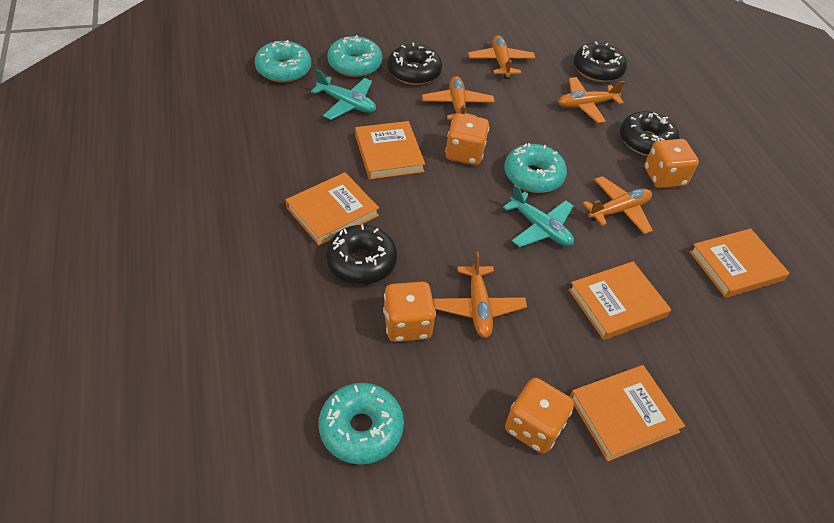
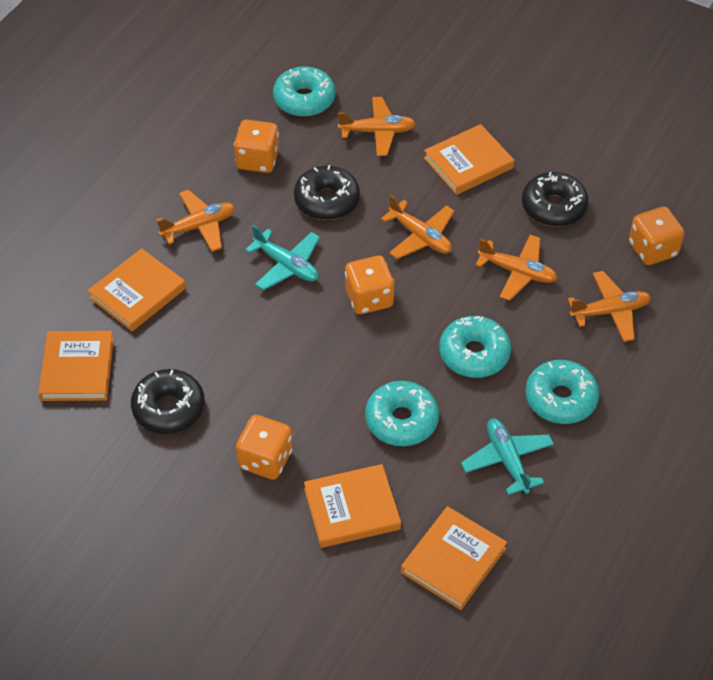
black donut: 4 -> 3

